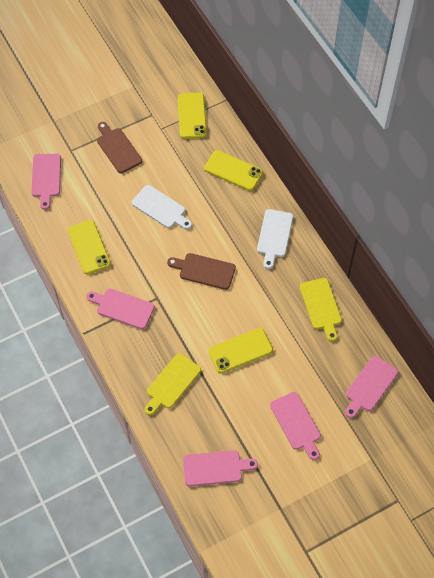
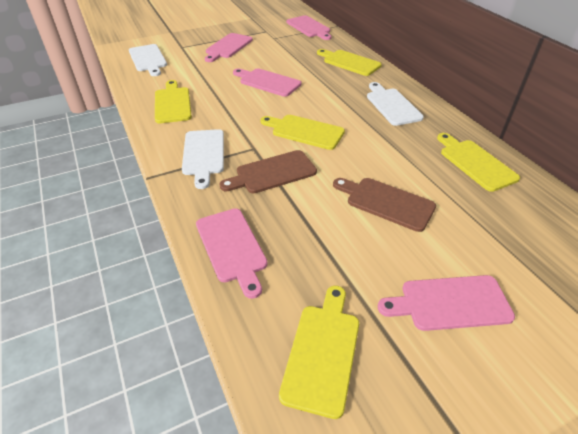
white cutting board: 2 -> 3
yellow cutting board: 2 -> 5
yellow phone: 4 -> 0

